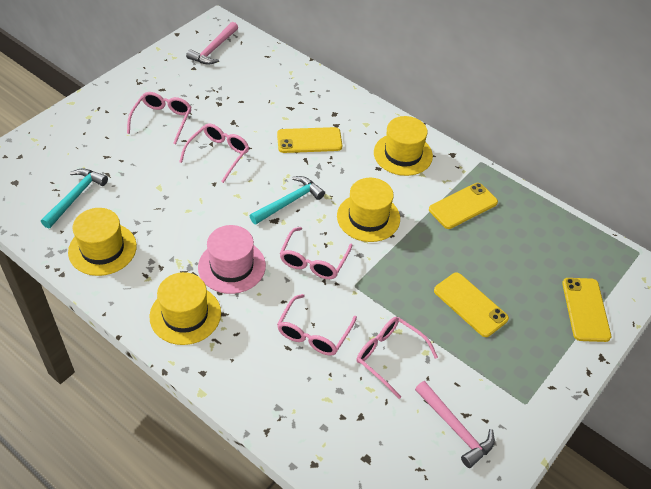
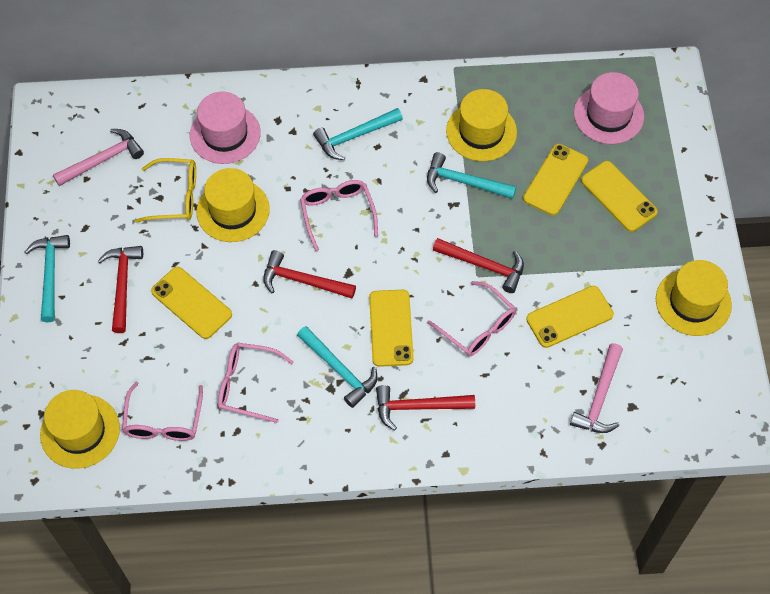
pink glasses: 5 -> 4
pink hat: 1 -> 2
red hammer: 0 -> 4
turquoise hammer: 2 -> 4
yellow glasses: 0 -> 1
yellow phone: 4 -> 5

